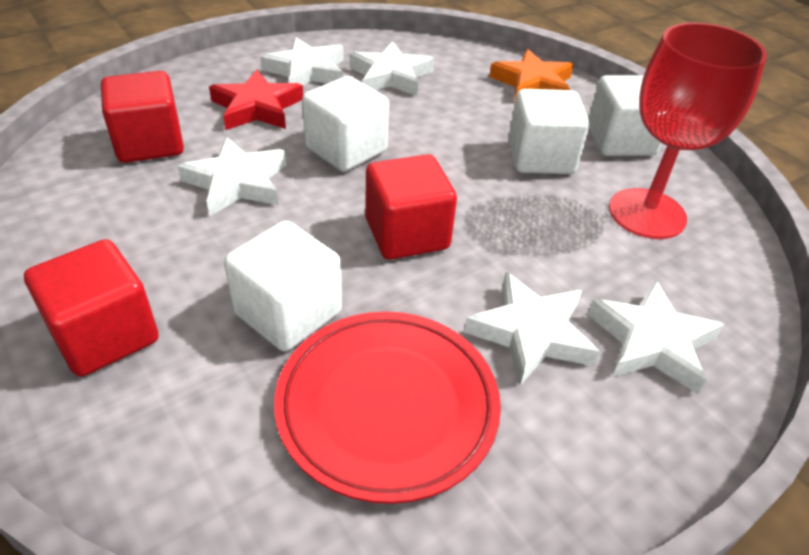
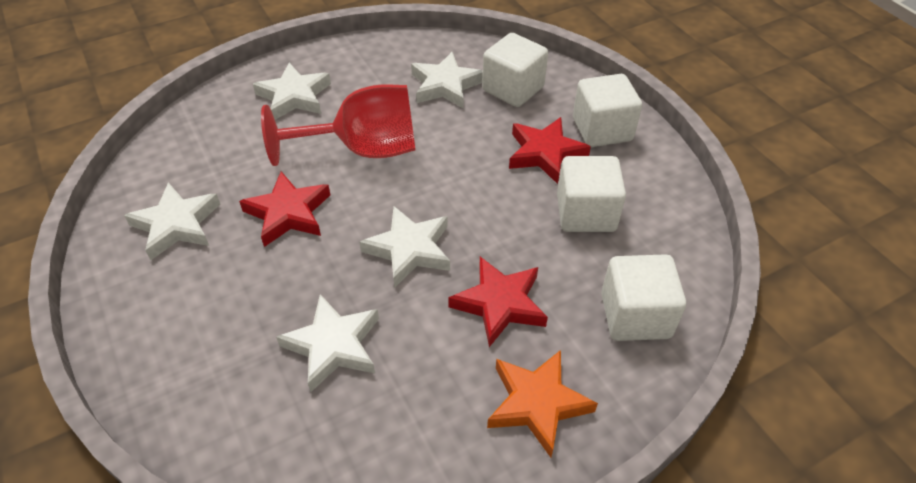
red cube: 3 -> 0
red plate: 1 -> 0
red star: 1 -> 3

